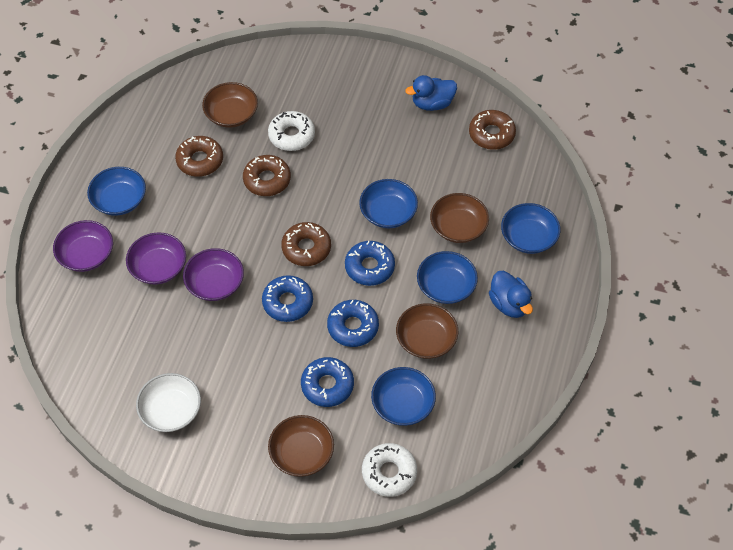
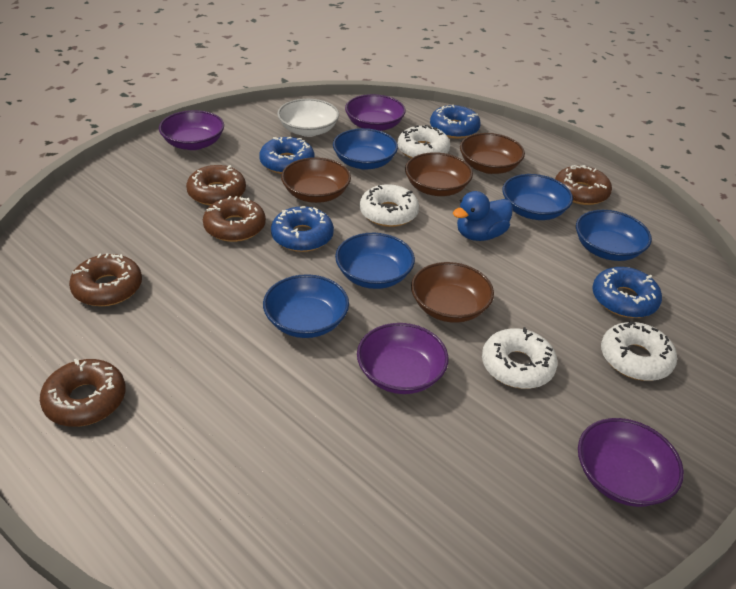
blue duck: 2 -> 1
brown donut: 4 -> 5
purple bowl: 3 -> 4
white donut: 2 -> 4

